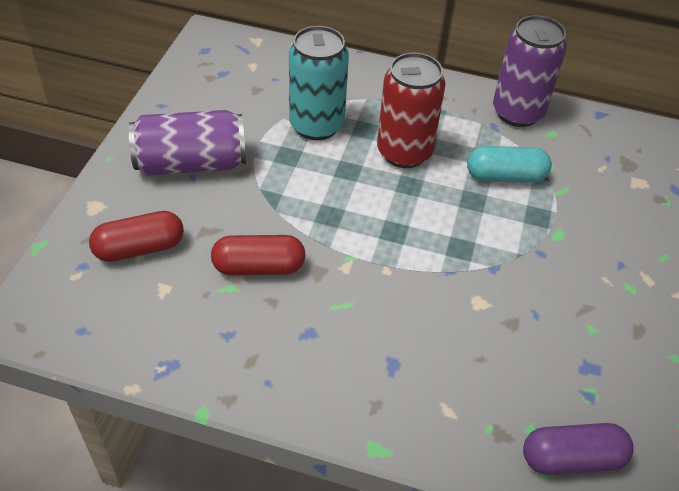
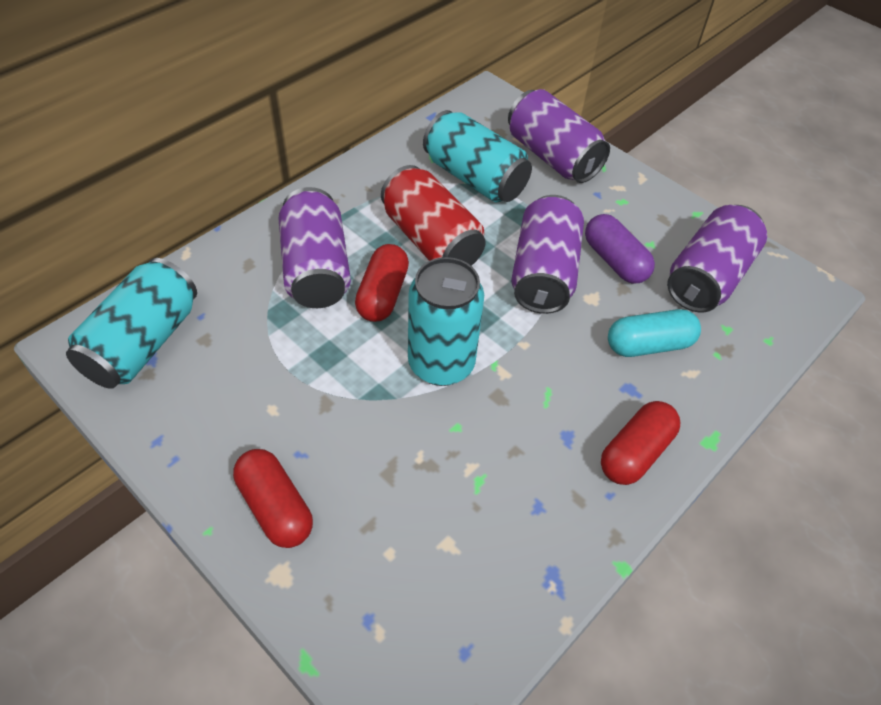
purple can: 2 -> 4
red capsule: 2 -> 3
turquoise can: 1 -> 3

